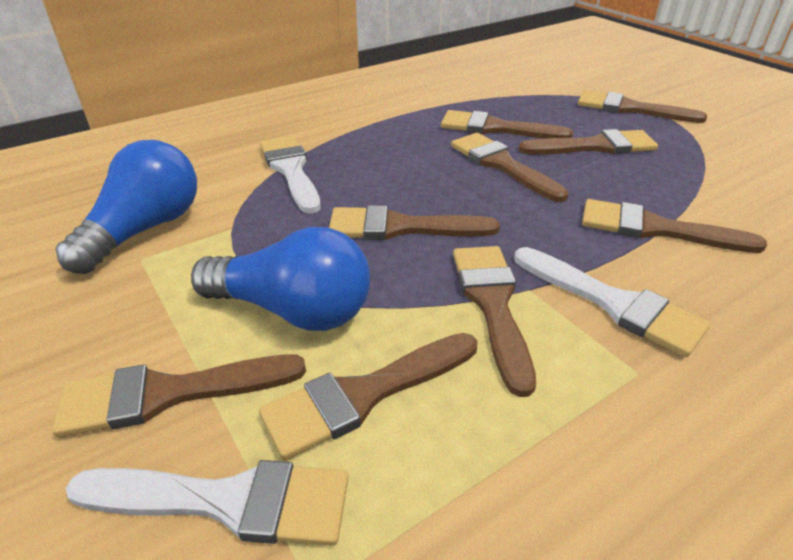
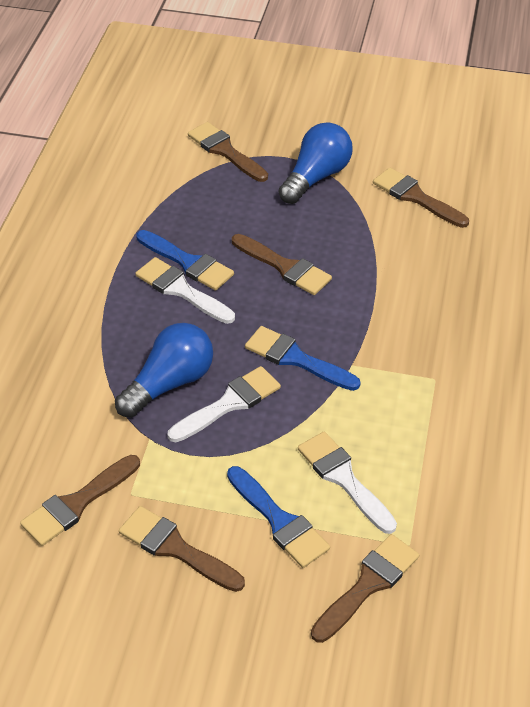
blue brush: 0 -> 3
brown brush: 9 -> 6

